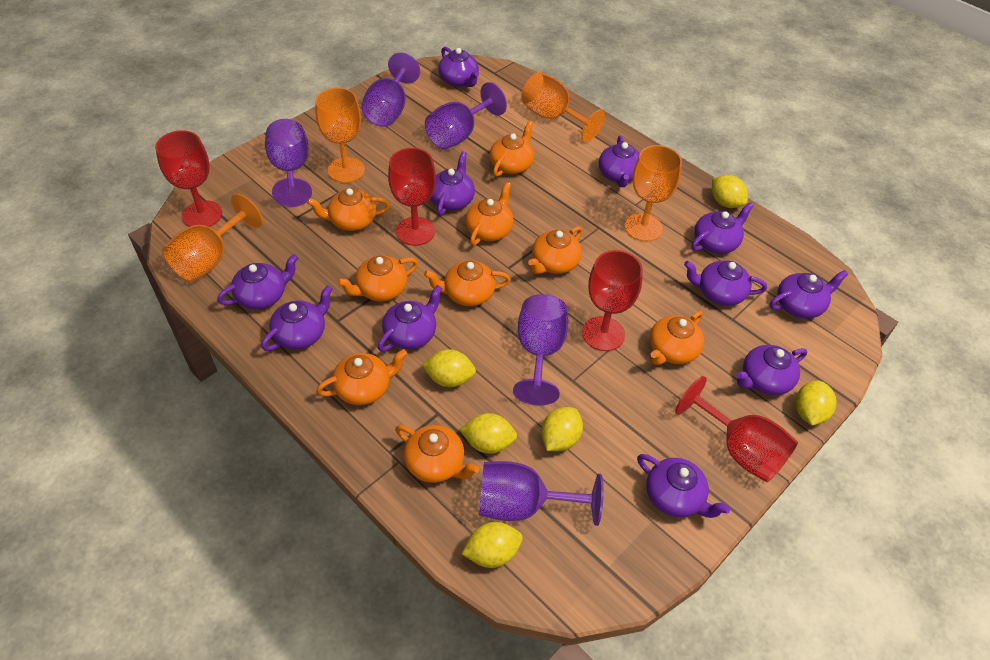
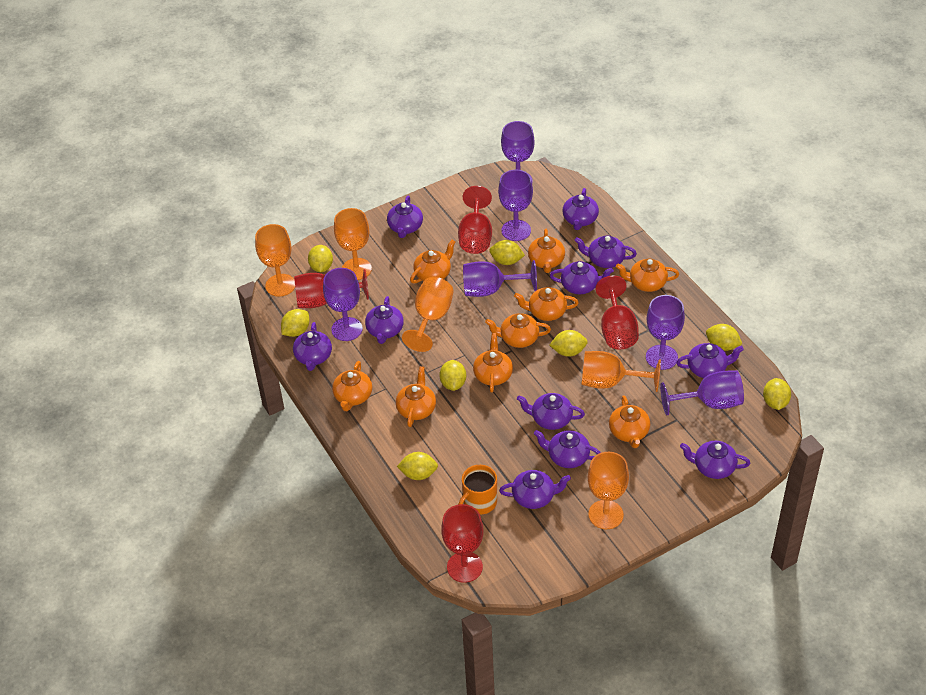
orange goblet: 4 -> 5
orange mug: 0 -> 1
purple goblet: 5 -> 6
yellow lemon: 6 -> 8

